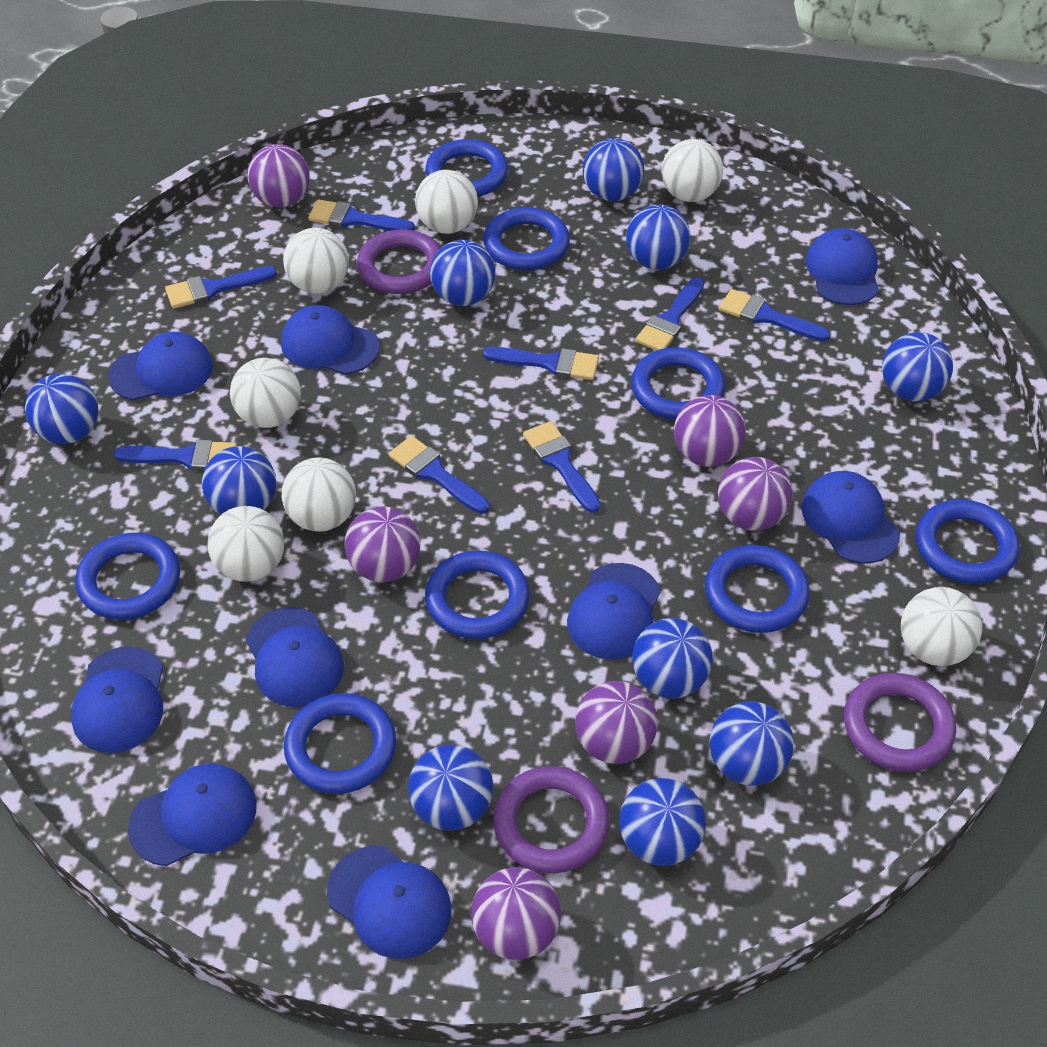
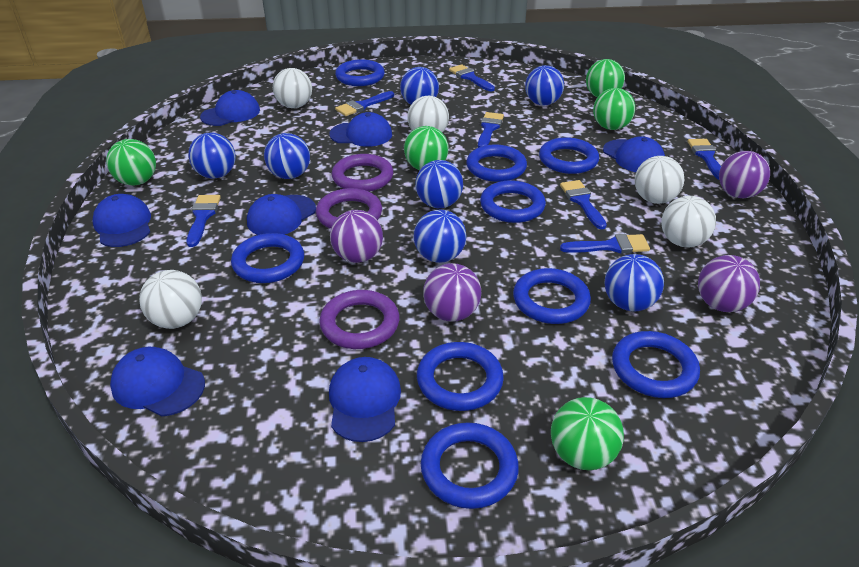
blue ball: 10 -> 7
blue brush: 8 -> 7
blue cap: 9 -> 7
blue ring: 8 -> 9
green ball: 0 -> 5
purple ball: 6 -> 4
white ball: 7 -> 5

